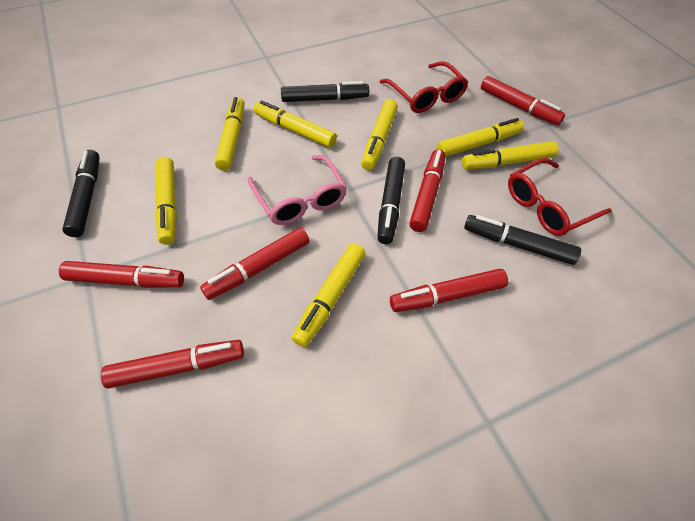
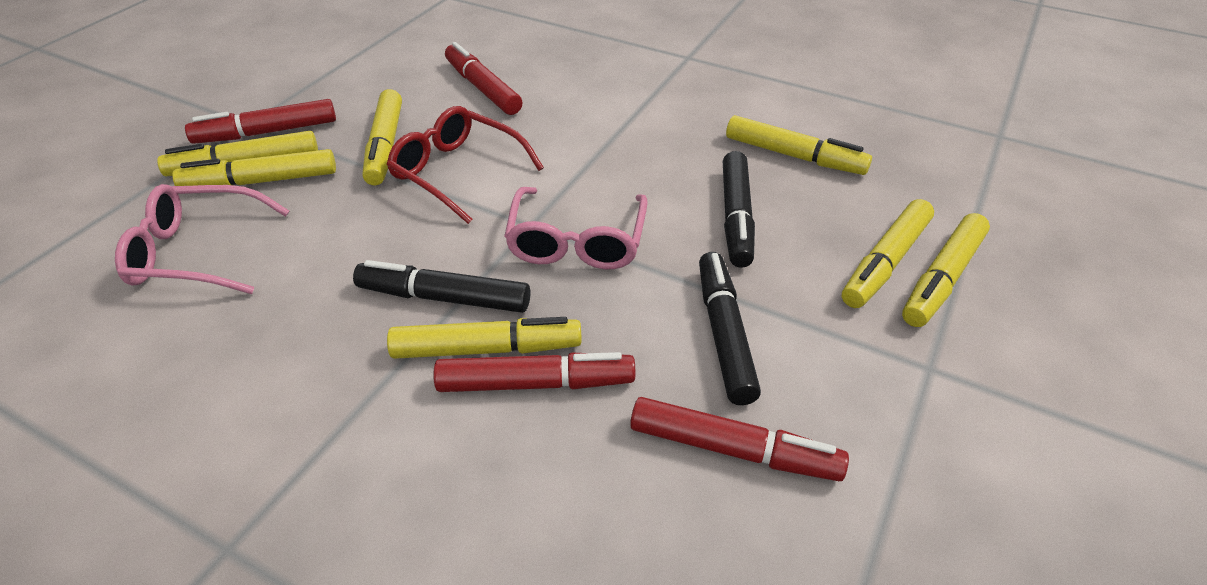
black marker: 4 -> 3
pink glasses: 1 -> 2
red glasses: 2 -> 1
red marker: 6 -> 4

